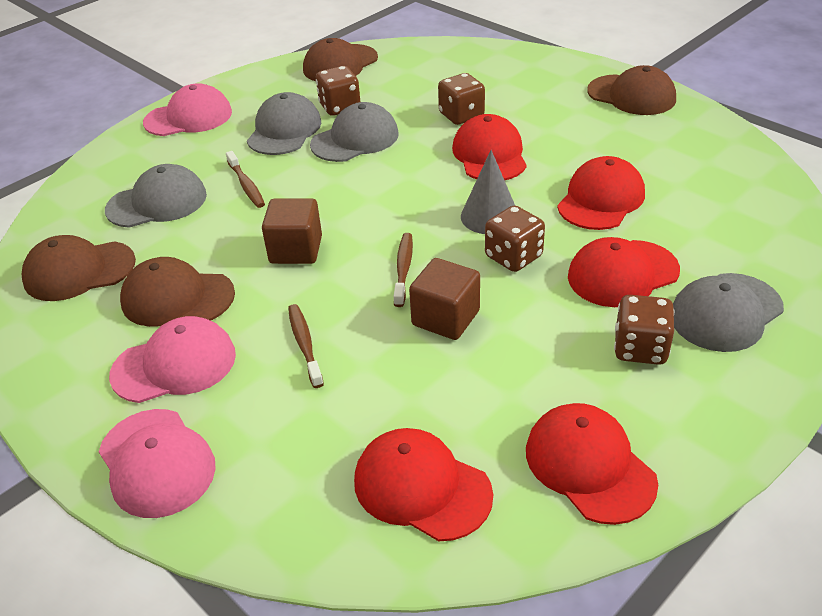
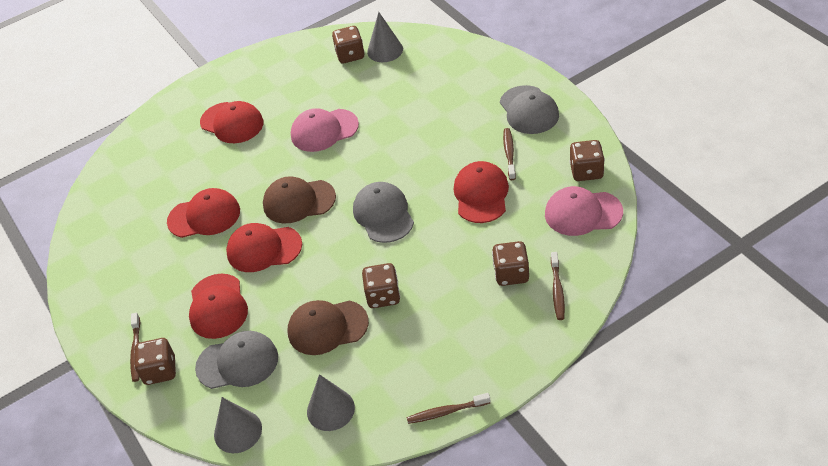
brown cap: 4 -> 2
brown cube: 2 -> 0
brown dice: 4 -> 5
brown toothbrush: 3 -> 4
grey cap: 4 -> 3
grey cone: 1 -> 3
pink cap: 3 -> 2

